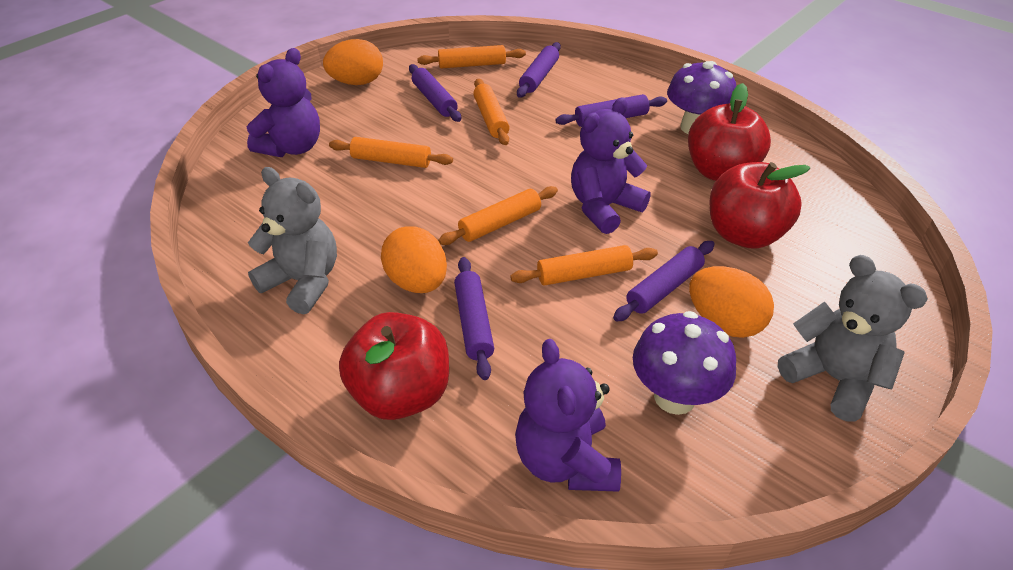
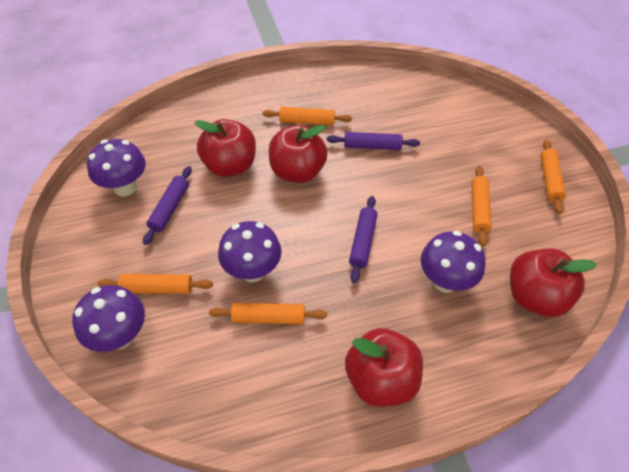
grey teddy bear: 2 -> 0
orange egg: 3 -> 0
purple mushroom: 2 -> 4
purple rolling pin: 5 -> 3
purple teddy bear: 3 -> 0
red apple: 3 -> 4

